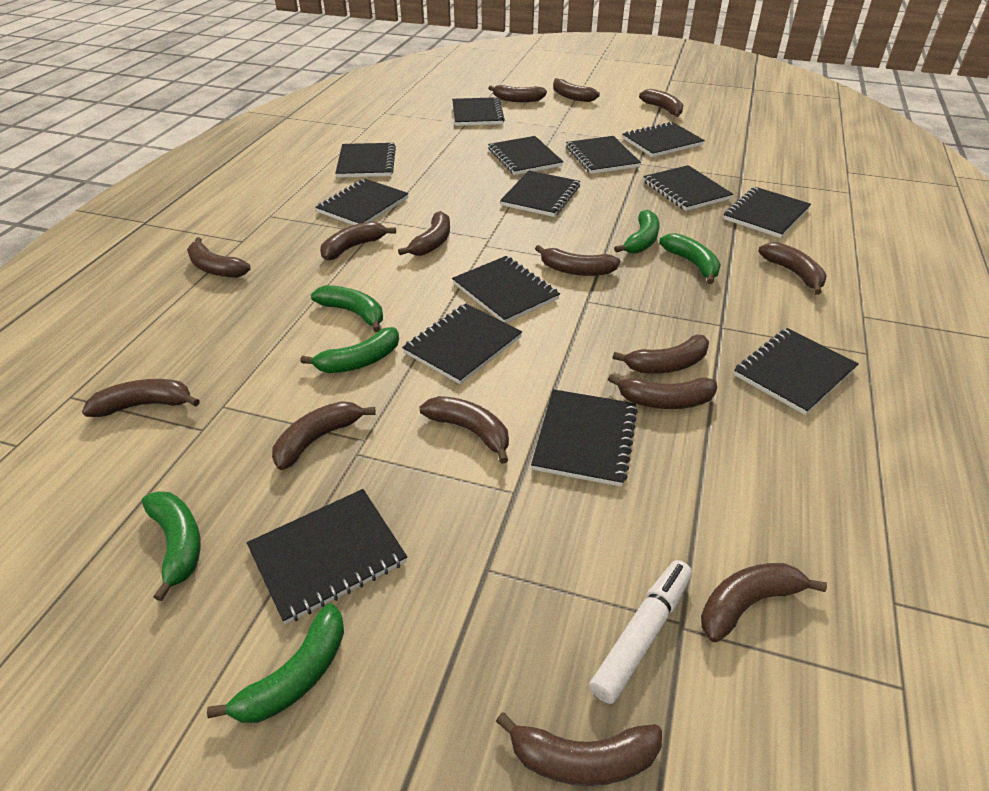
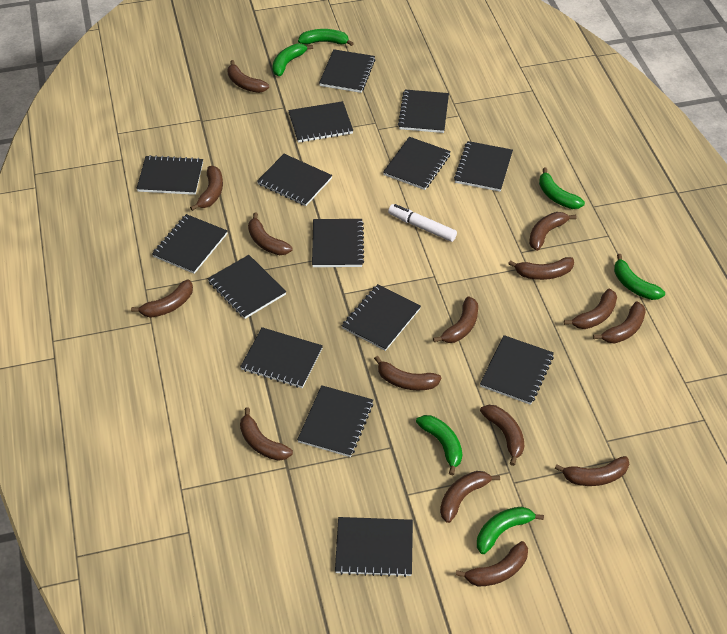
black notebook: 14 -> 15

